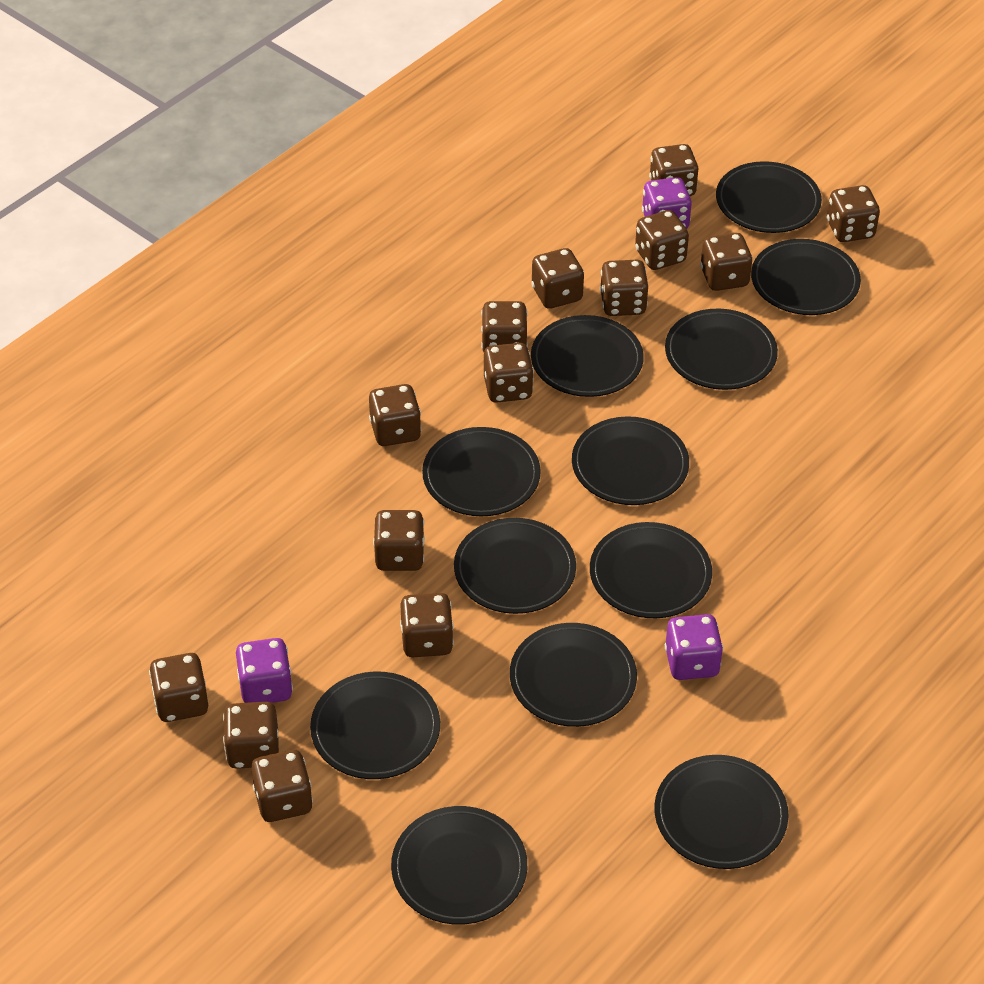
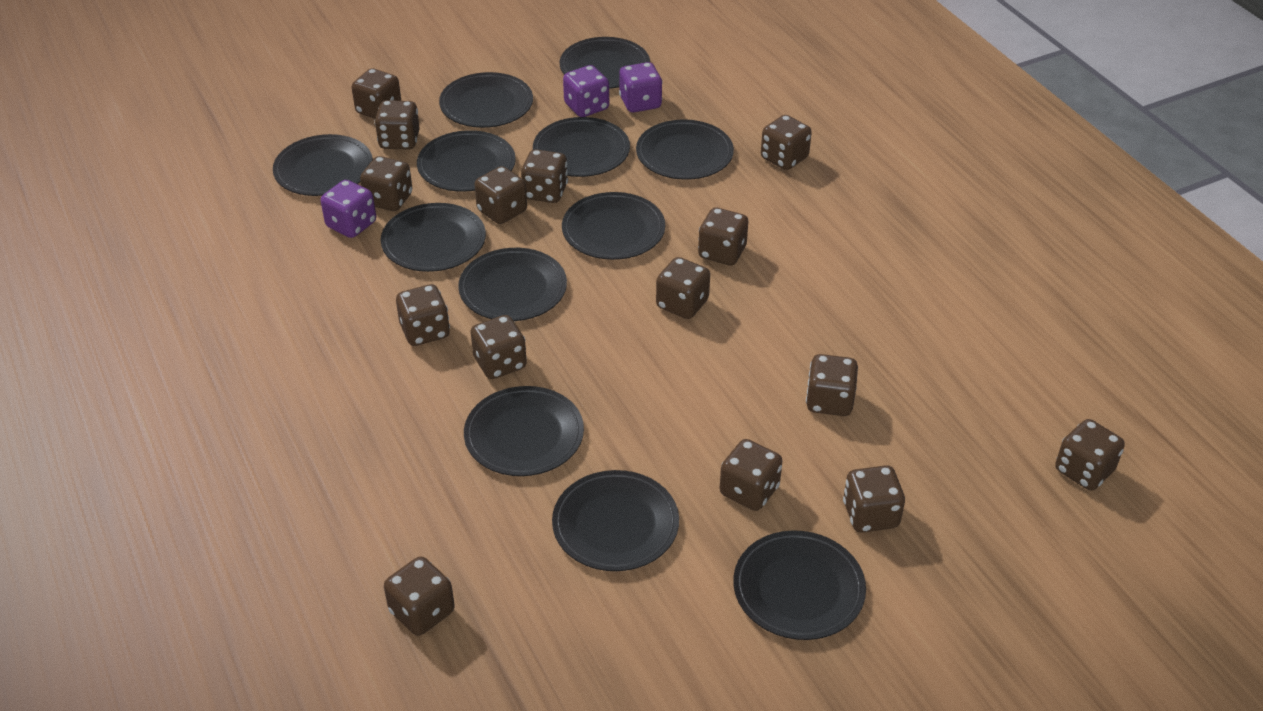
brown dice: 14 -> 15

